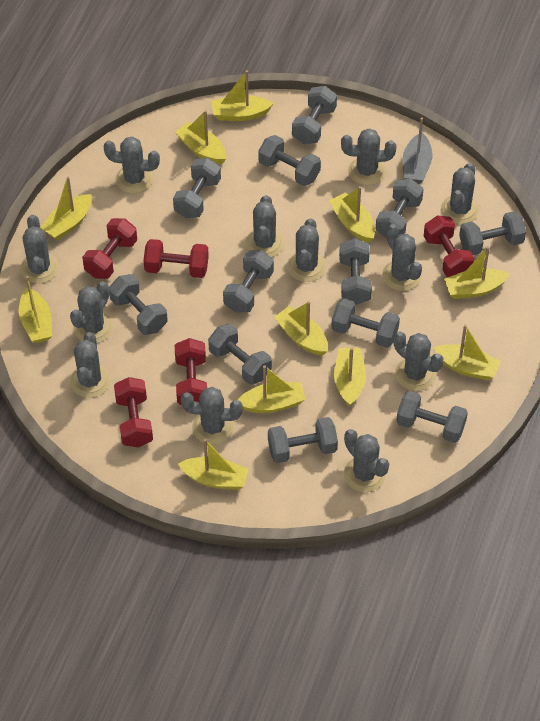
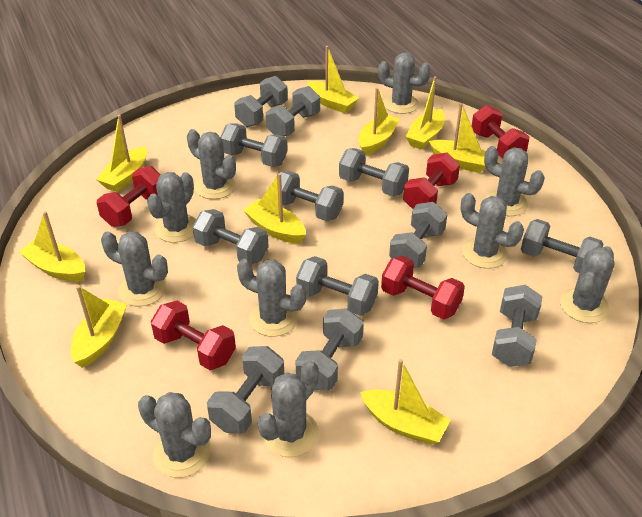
grey boat: 1 -> 0
grey cactus: 12 -> 10
yellow boat: 11 -> 9

